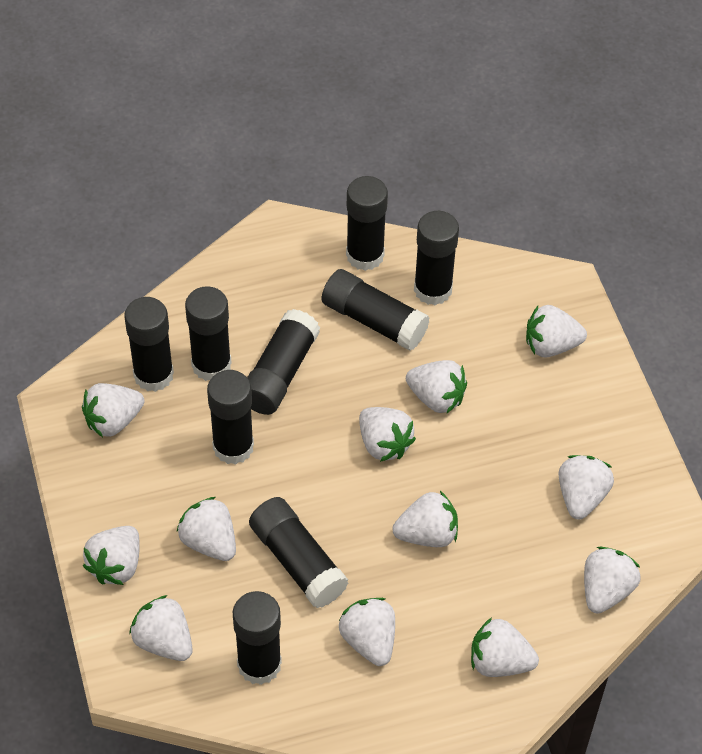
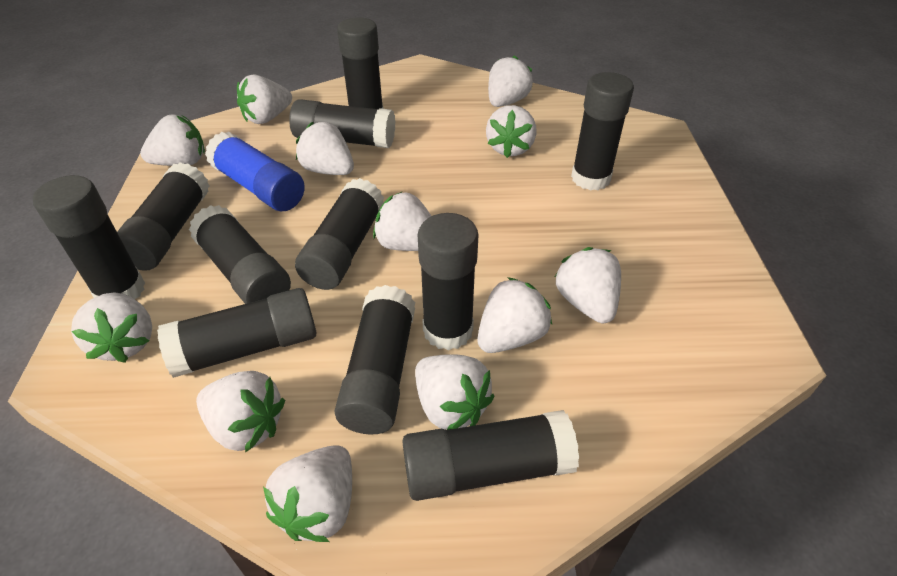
black glue stick: 9 -> 11
blue glue stick: 0 -> 1

